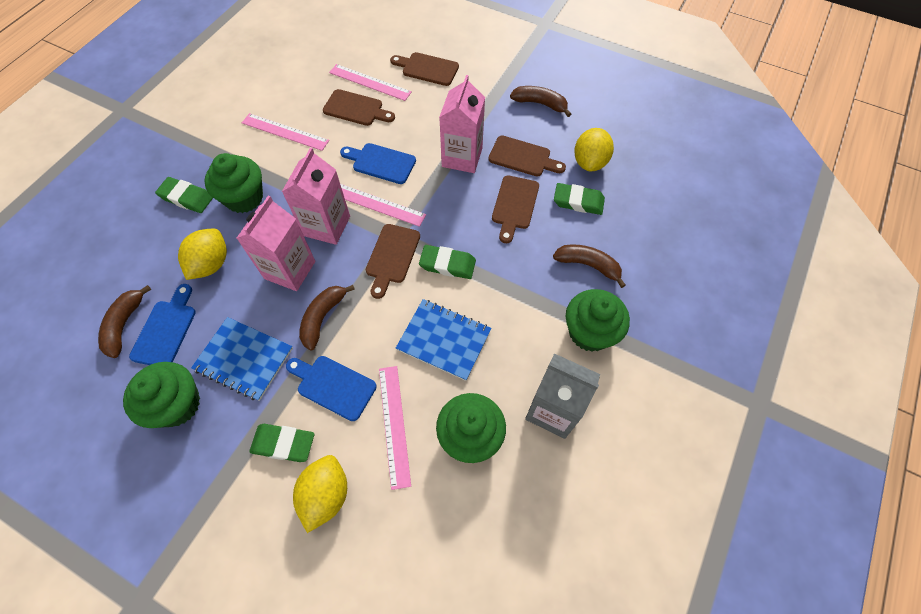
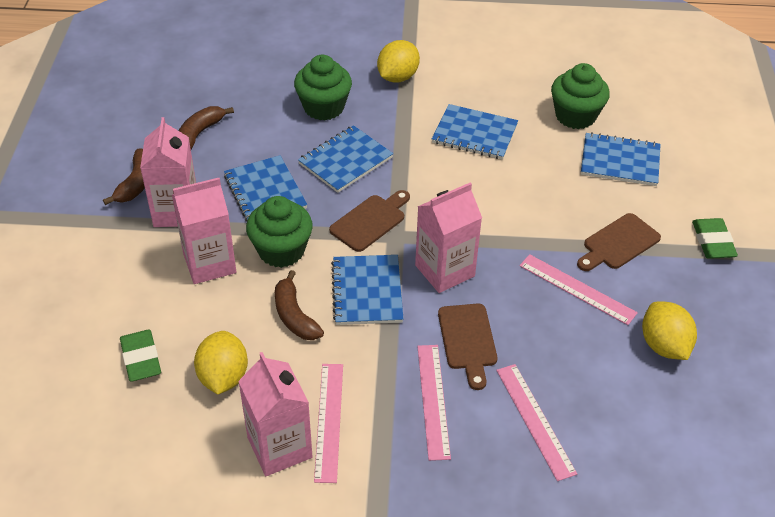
blue cutting board: 3 -> 0
blue notebook: 2 -> 5
brown banana: 4 -> 3
brown cutting board: 5 -> 3
green cupcake: 4 -> 3
green eraser: 4 -> 2
grey carton: 1 -> 0
pink carton: 3 -> 4

